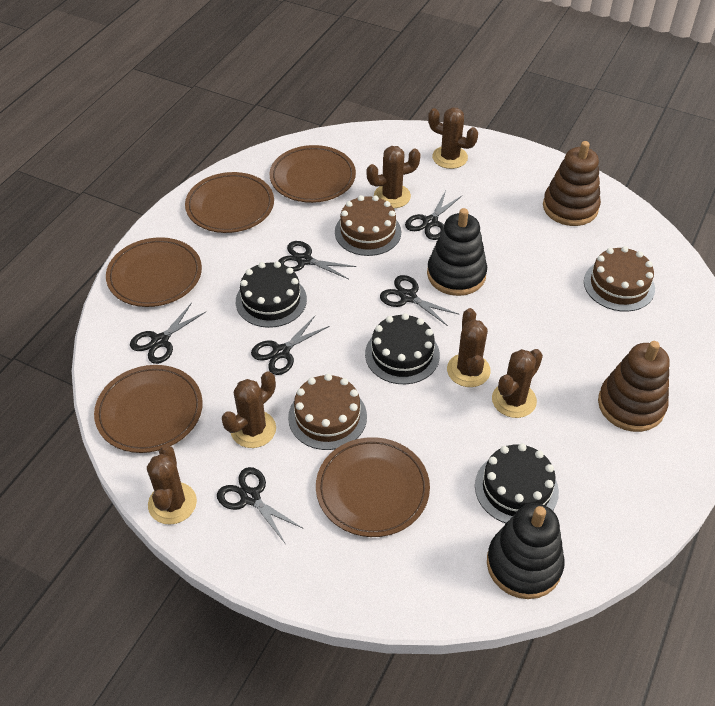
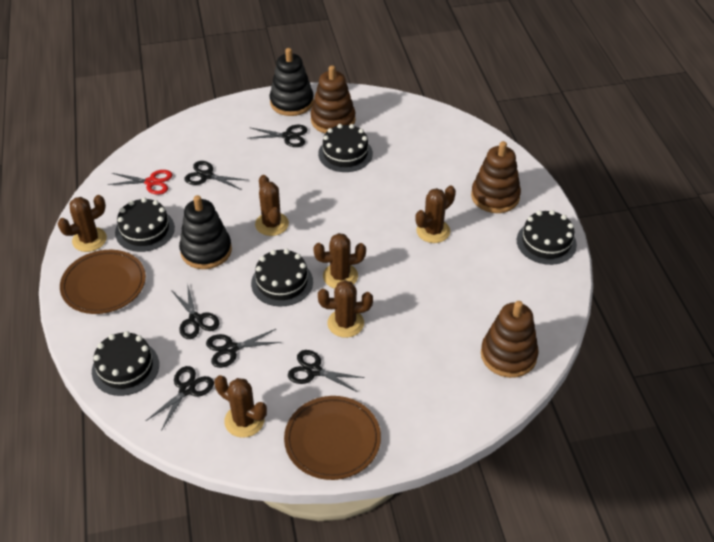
black cake: 3 -> 5
brown cake: 3 -> 0
brown plate: 5 -> 2
brown stacking toy: 2 -> 3
red scissors: 0 -> 1

